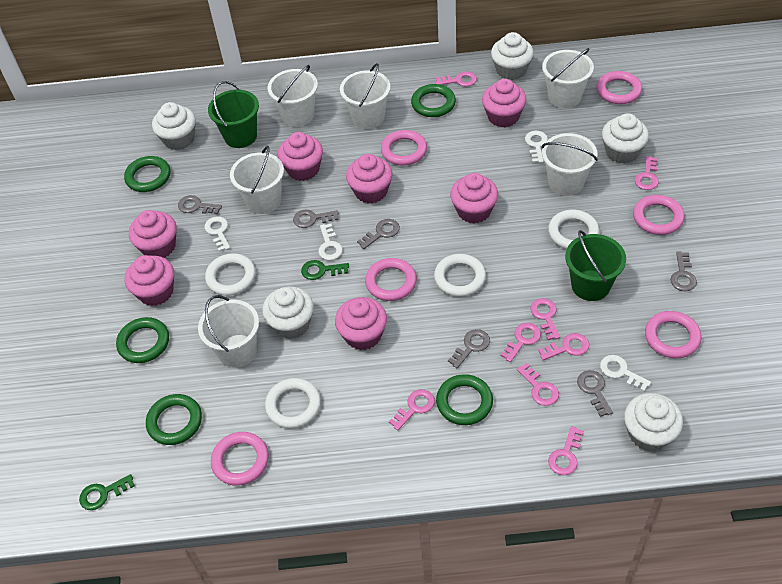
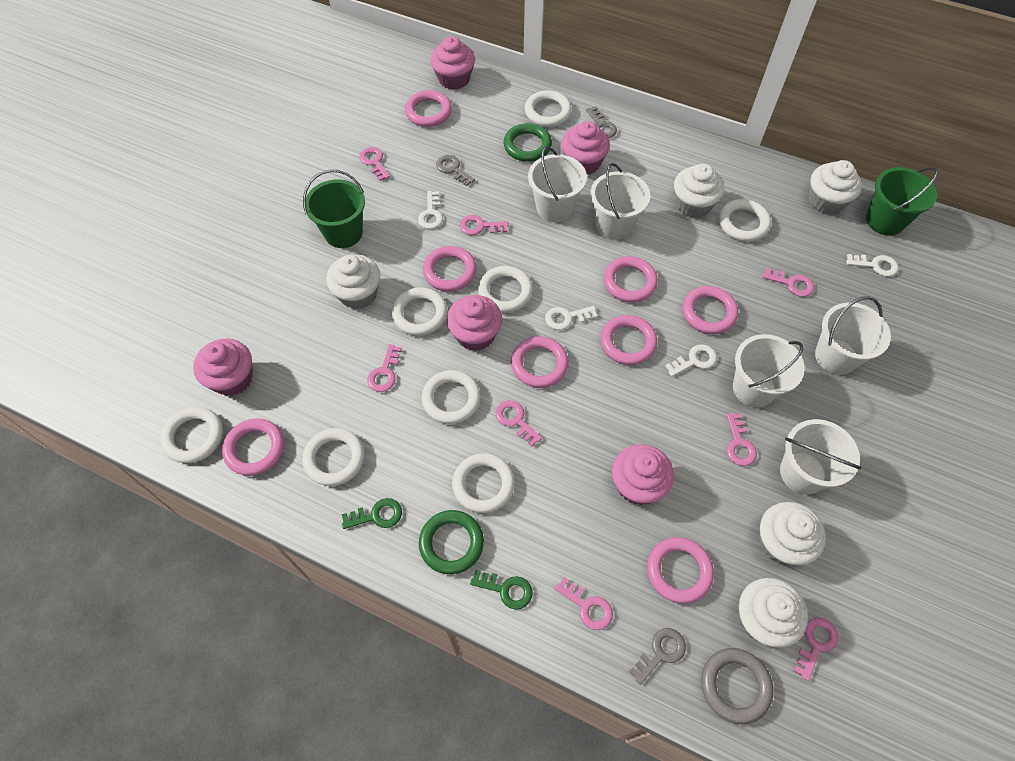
green ring: 5 -> 2
grey key: 6 -> 3
grey ring: 0 -> 1
pink cupcake: 7 -> 5
pink ring: 6 -> 8
white bucket: 6 -> 5
white ring: 4 -> 8

